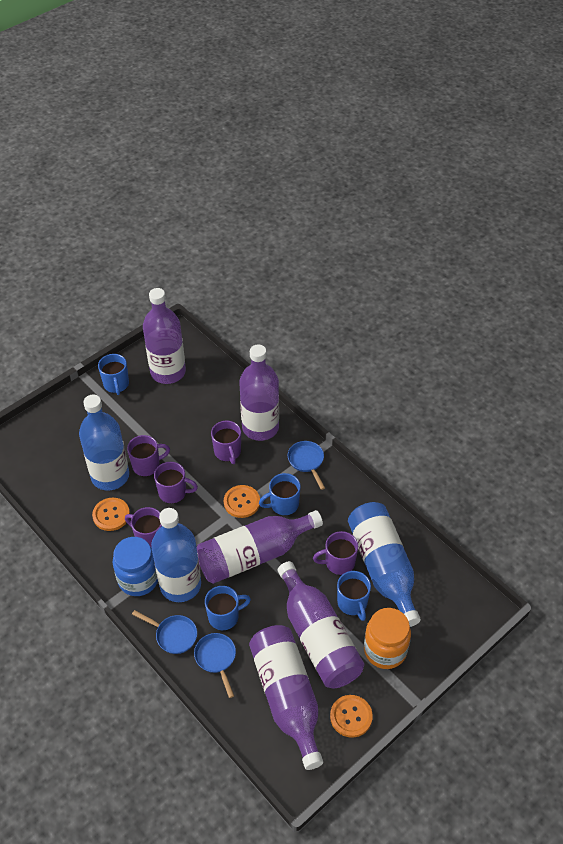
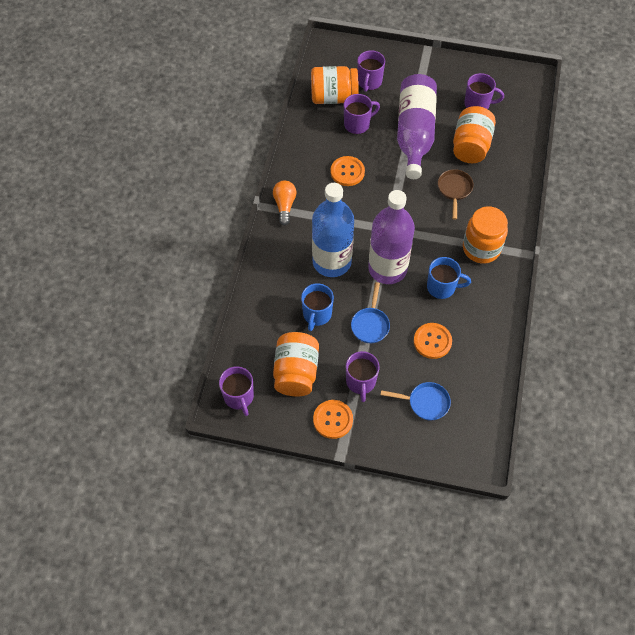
blue bottle: 3 -> 1
blue jar: 1 -> 0
blue mug: 4 -> 2
blue pan: 3 -> 2
brown pan: 0 -> 1
orange jar: 1 -> 4
orange light bulb: 0 -> 1
purple bottle: 5 -> 2

